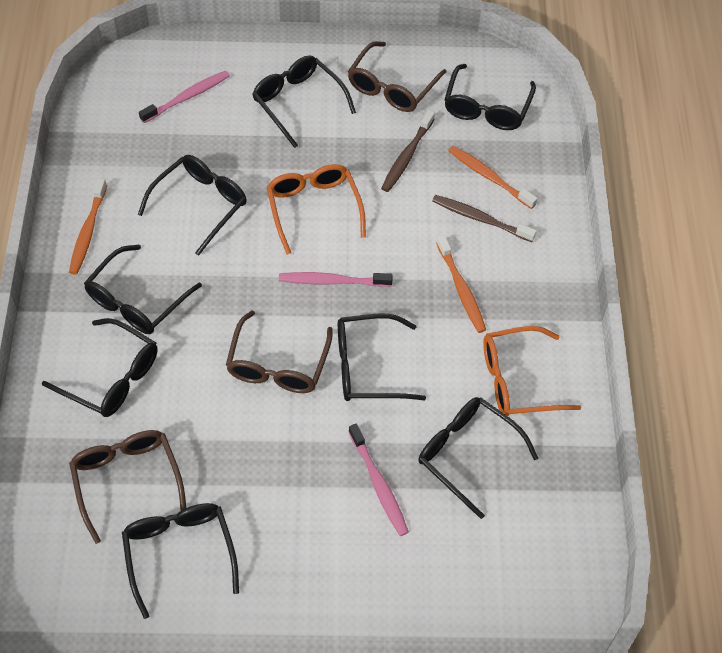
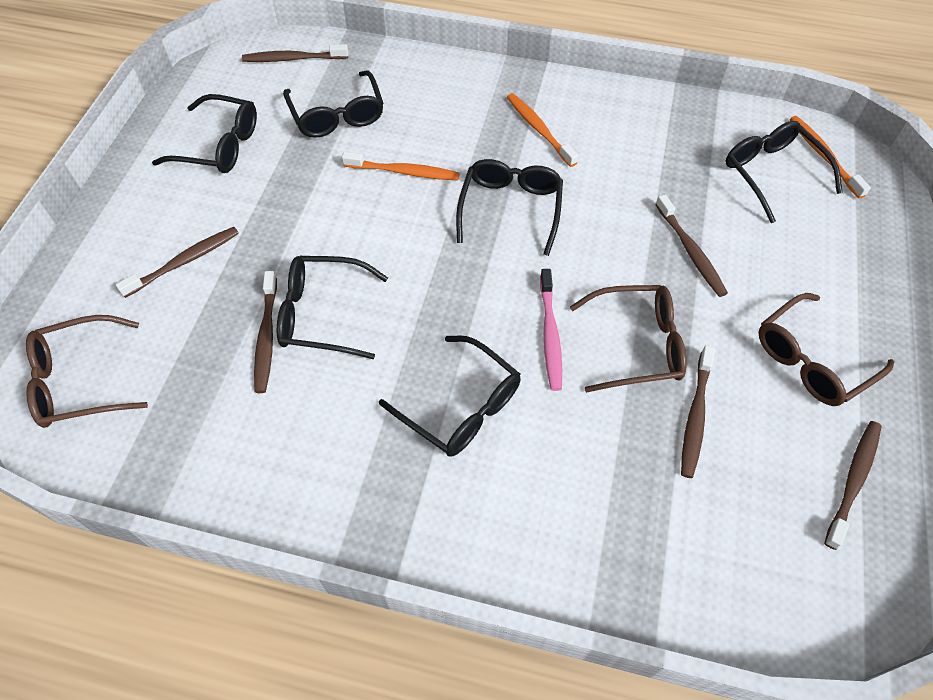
black glasses: 8 -> 6
brown toothbrush: 2 -> 6
orange glasses: 2 -> 0
pink toothbrush: 3 -> 1

